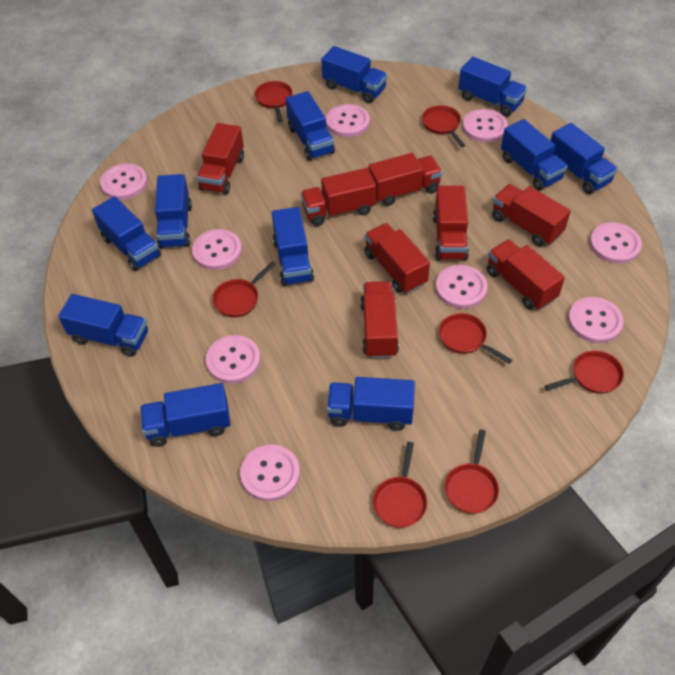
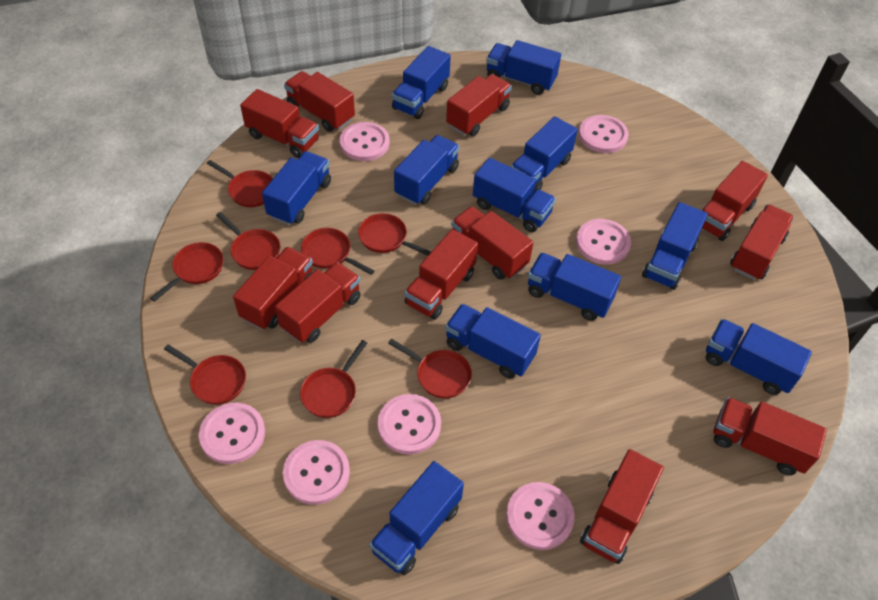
pink button: 9 -> 7
red pan: 7 -> 8
red truck: 8 -> 11

